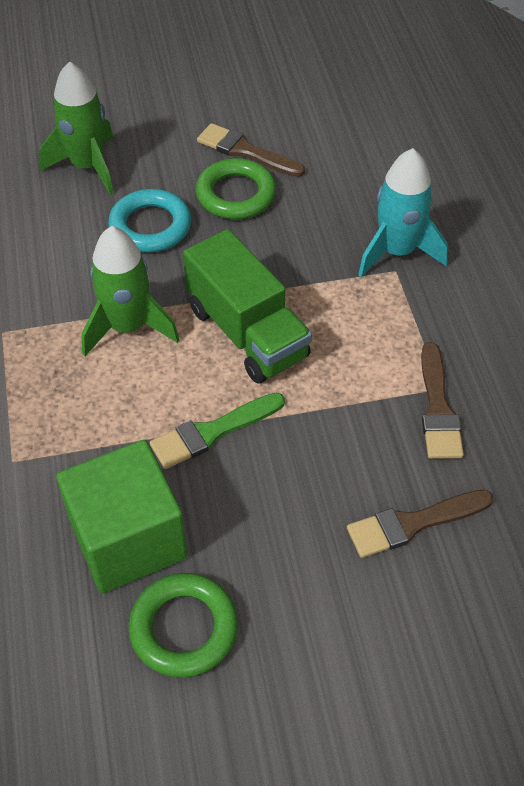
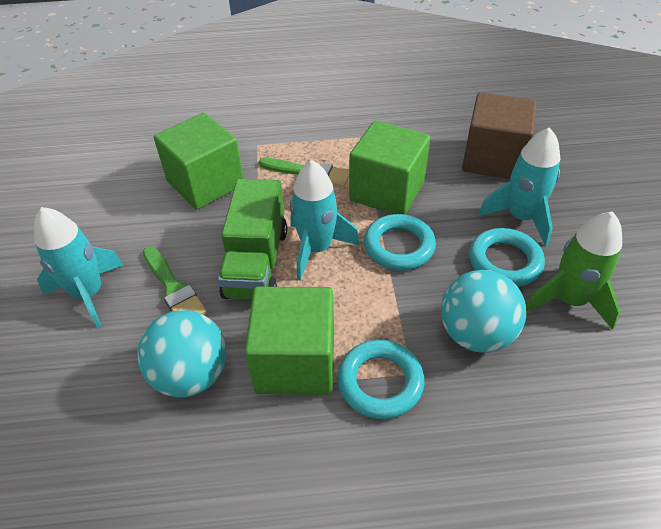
brown brush: 3 -> 0
brown cube: 0 -> 1
green brush: 1 -> 2
green cube: 1 -> 3
green ring: 2 -> 0
green rocket: 2 -> 1
turquoise ball: 0 -> 2
turquoise ring: 1 -> 3
turquoise rocket: 1 -> 3

